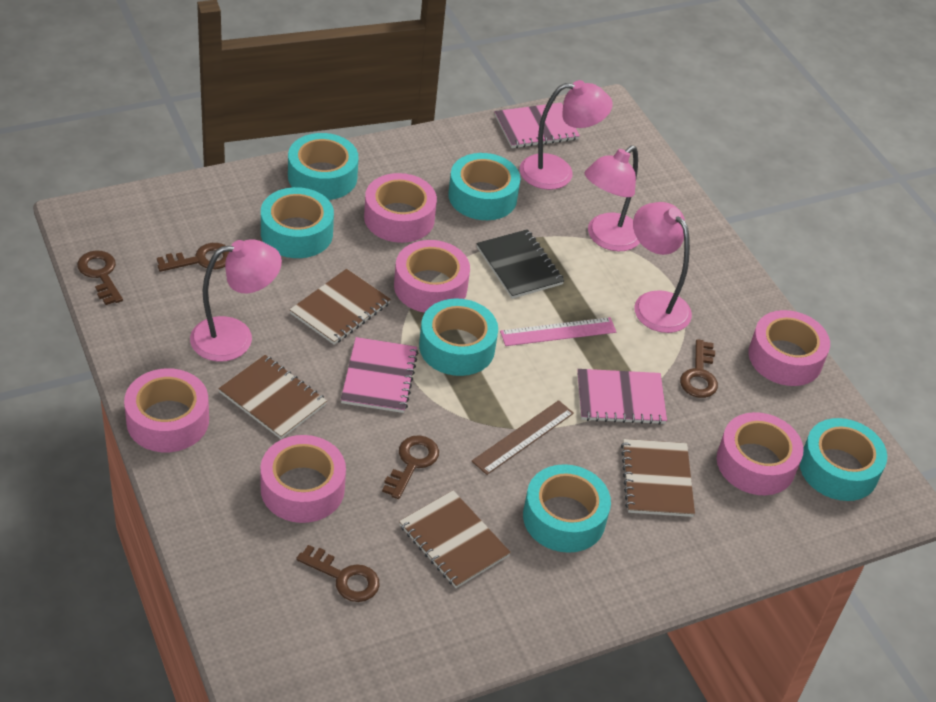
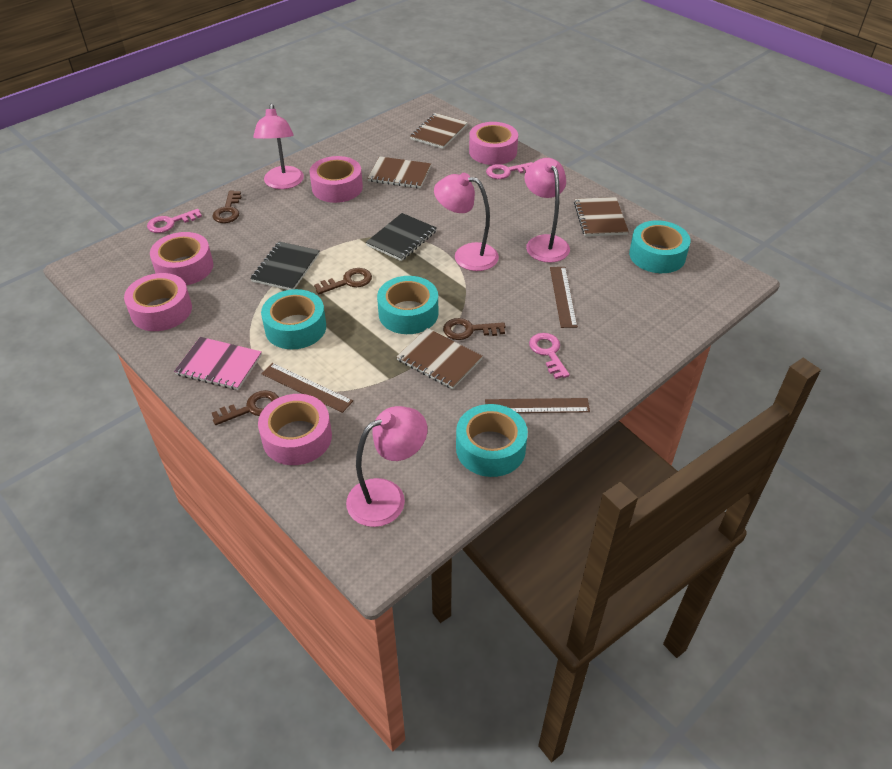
black notebook: 1 -> 2
brown key: 5 -> 4
brown ruler: 1 -> 3
pink key: 0 -> 3
pink notebook: 3 -> 1
pink ruler: 1 -> 0
pink tape: 6 -> 5
turquoise tape: 6 -> 4

